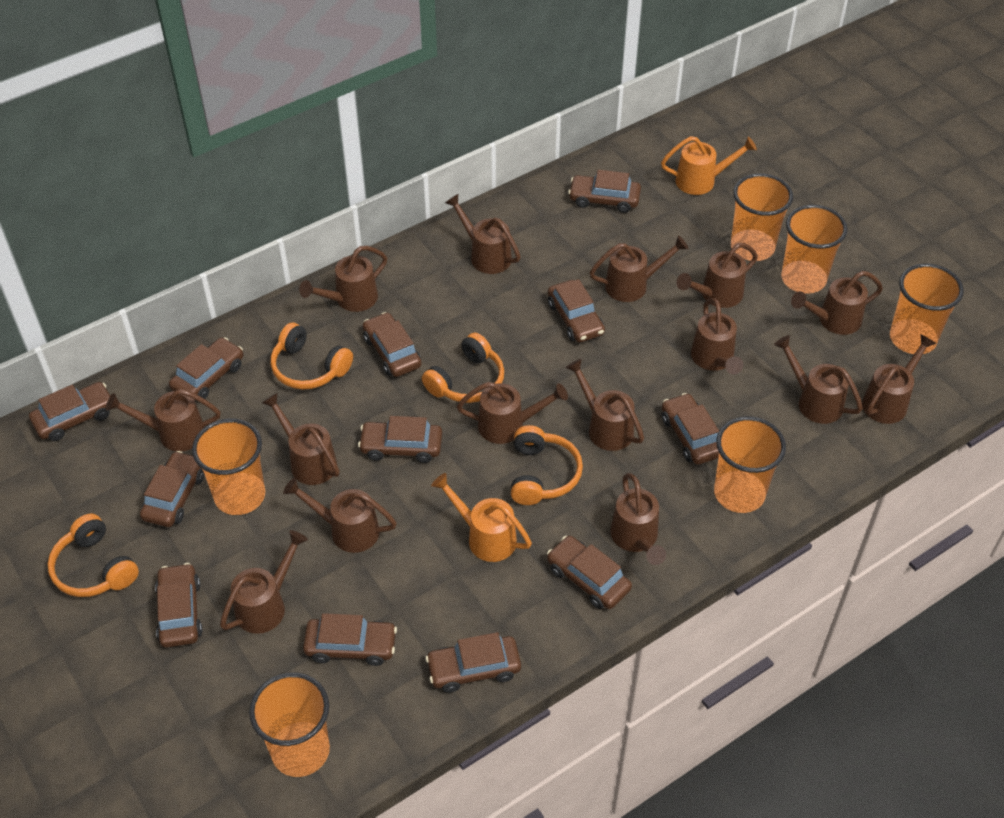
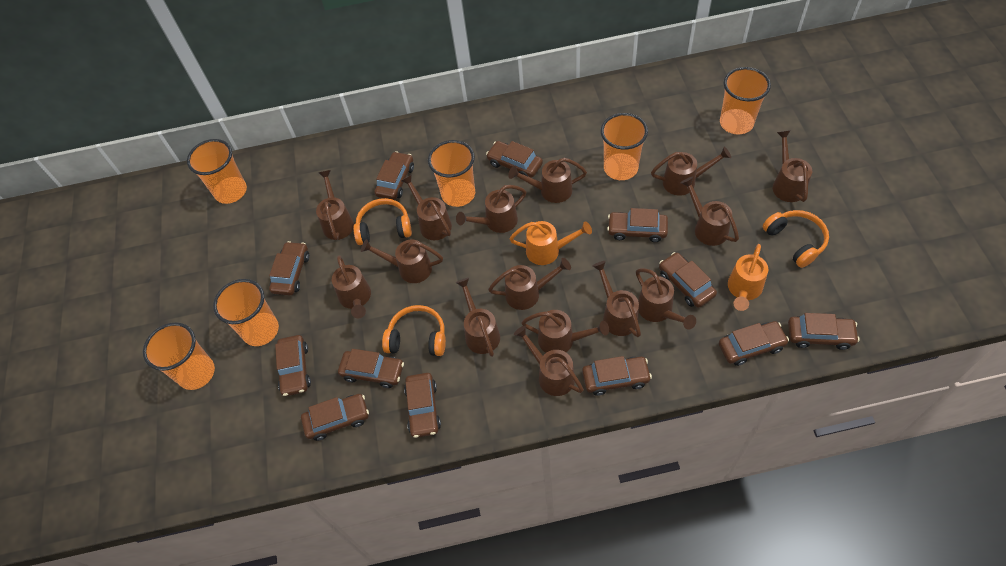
orange headphones: 4 -> 3

